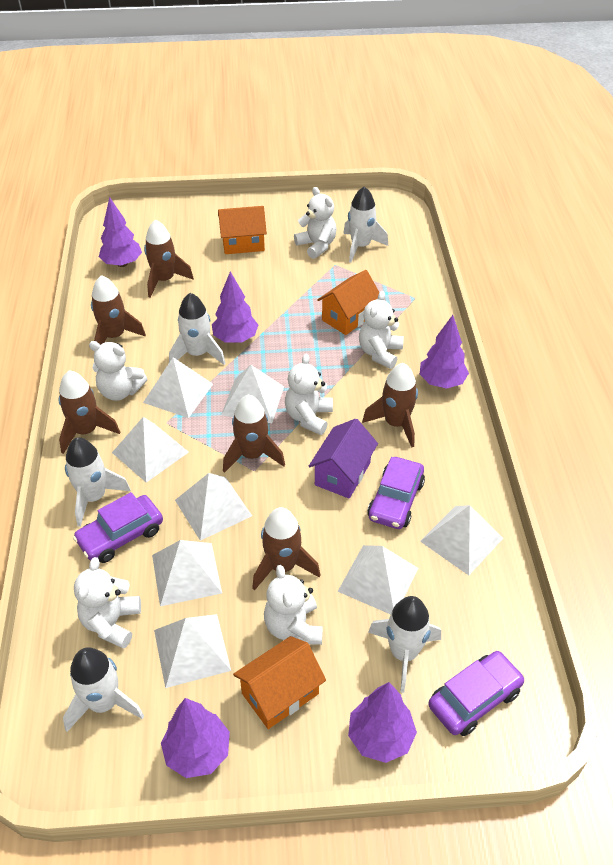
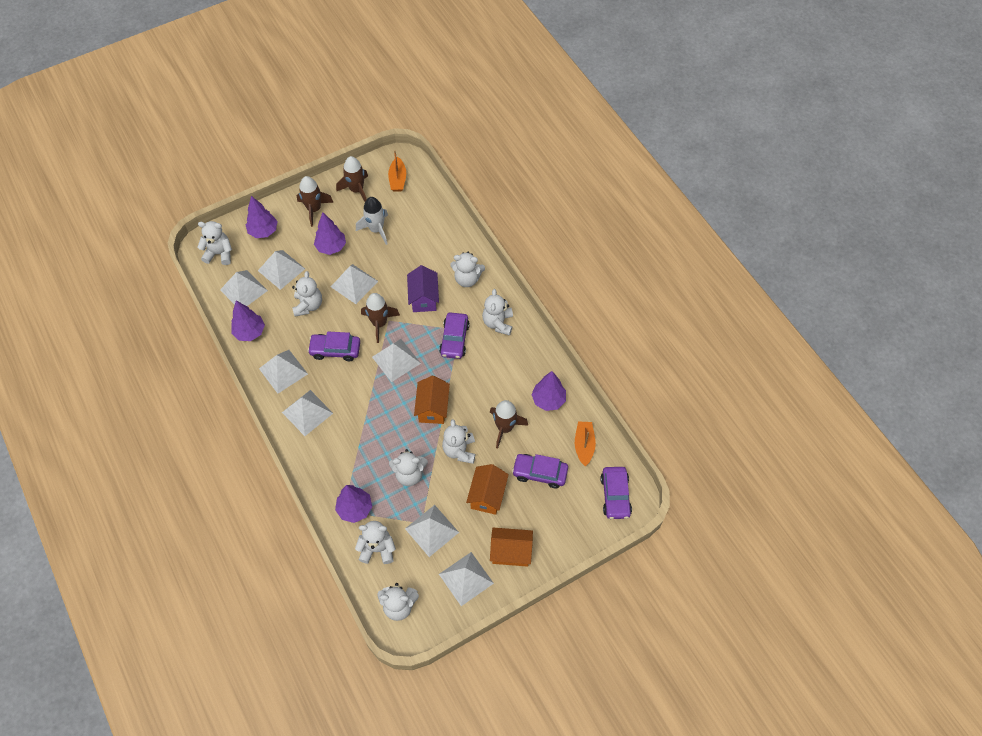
brown rocket: 6 -> 4
orange boat: 0 -> 2
purple car: 3 -> 4
white rocket: 5 -> 1
white teddy bear: 6 -> 8

